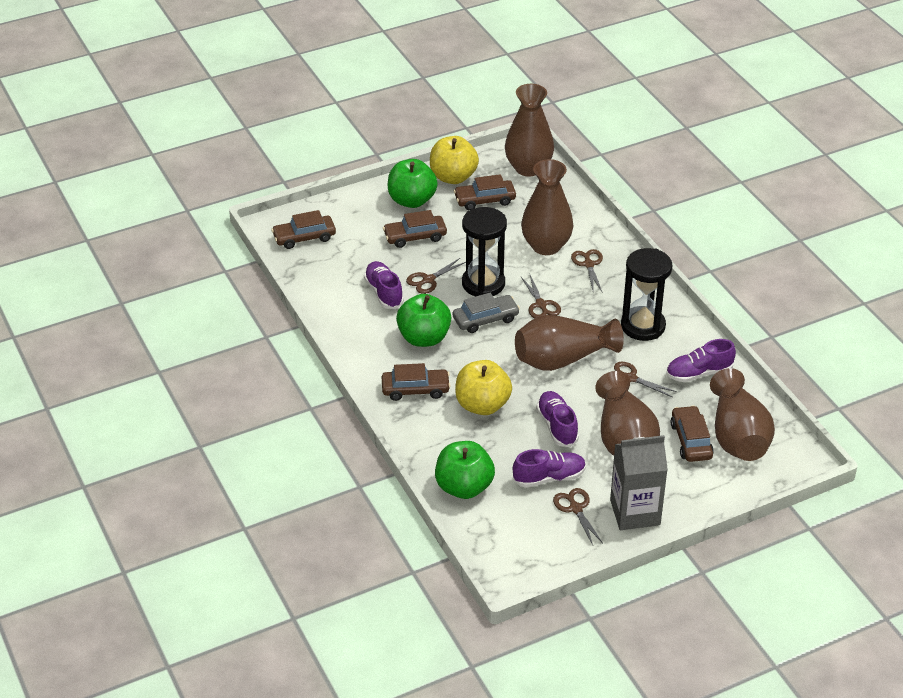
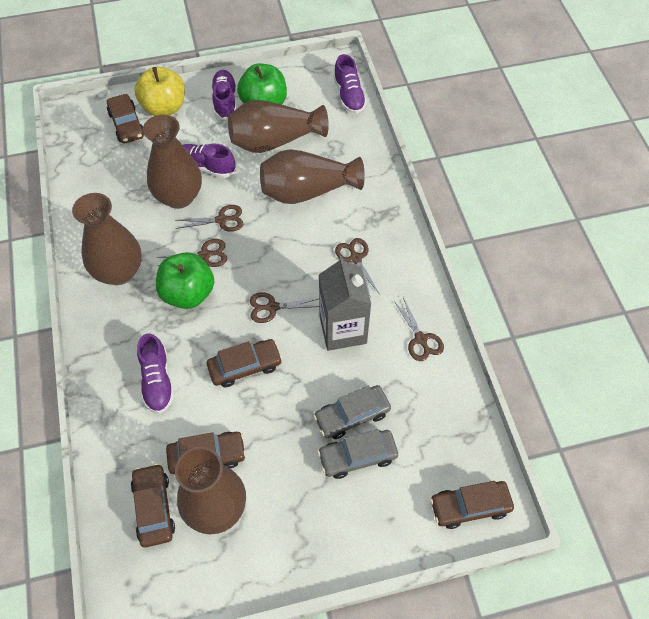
black hourglass: 2 -> 0
green apple: 3 -> 2
grey car: 1 -> 2
yellow apple: 2 -> 1

